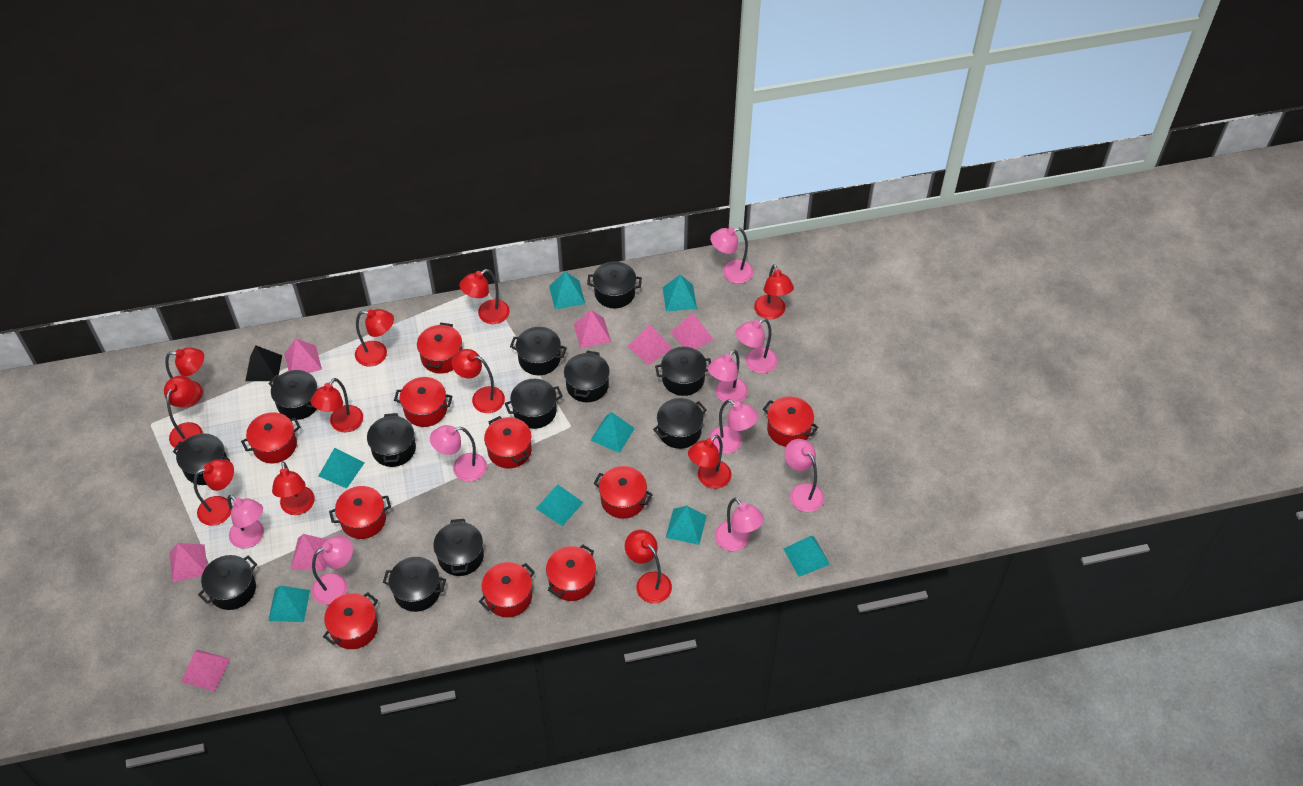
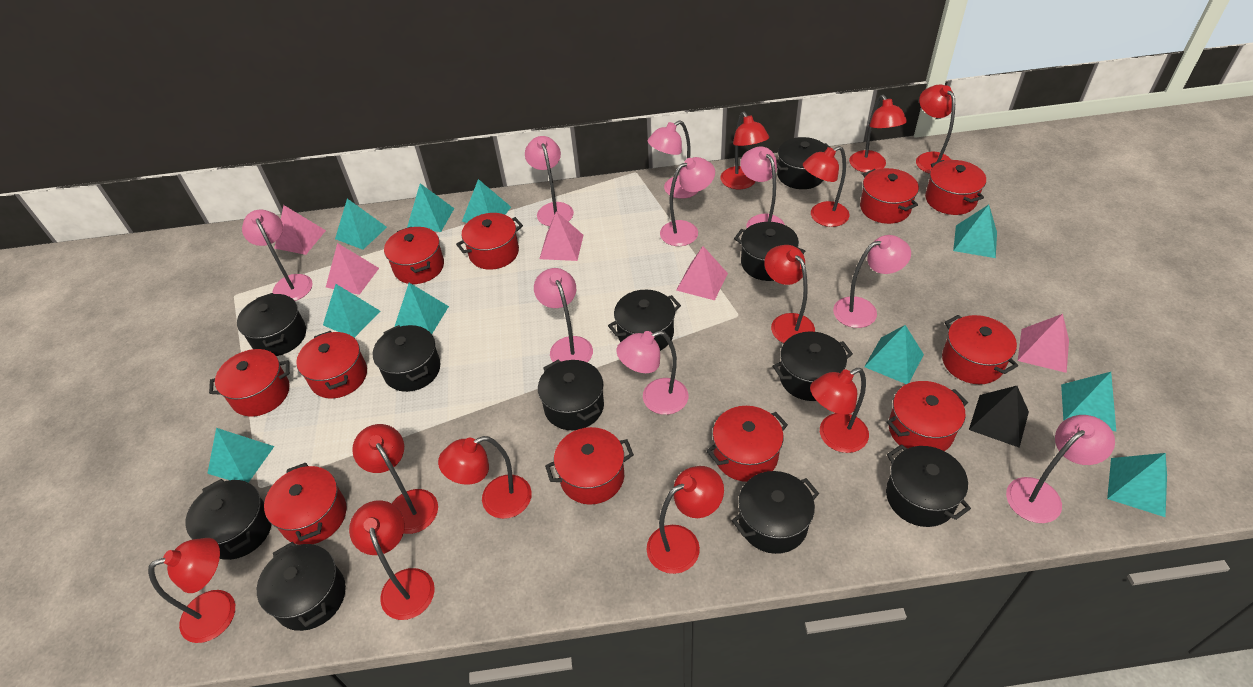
black pot: 12 -> 11
pink pyramid: 7 -> 5
red pot: 10 -> 11
turquoise pyramid: 8 -> 10

